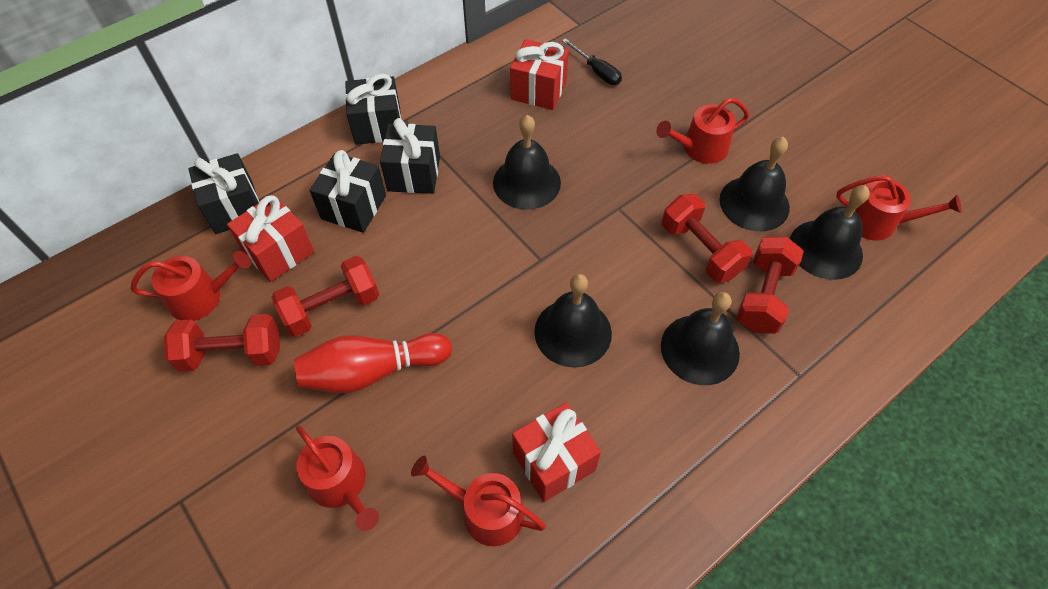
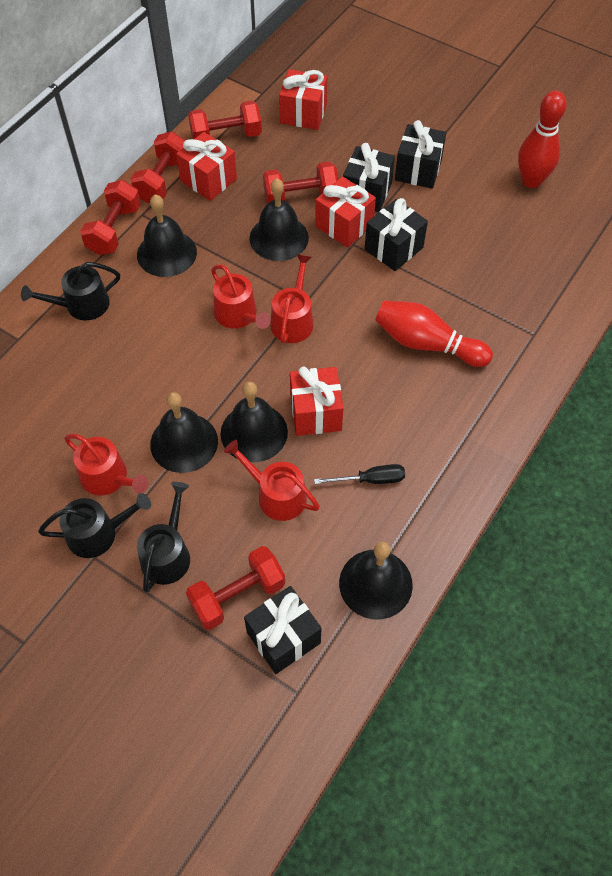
black watering can: 0 -> 3
red bowling pin: 1 -> 2
red dumbbell: 4 -> 5
red gift: 3 -> 4
red watering can: 5 -> 4

